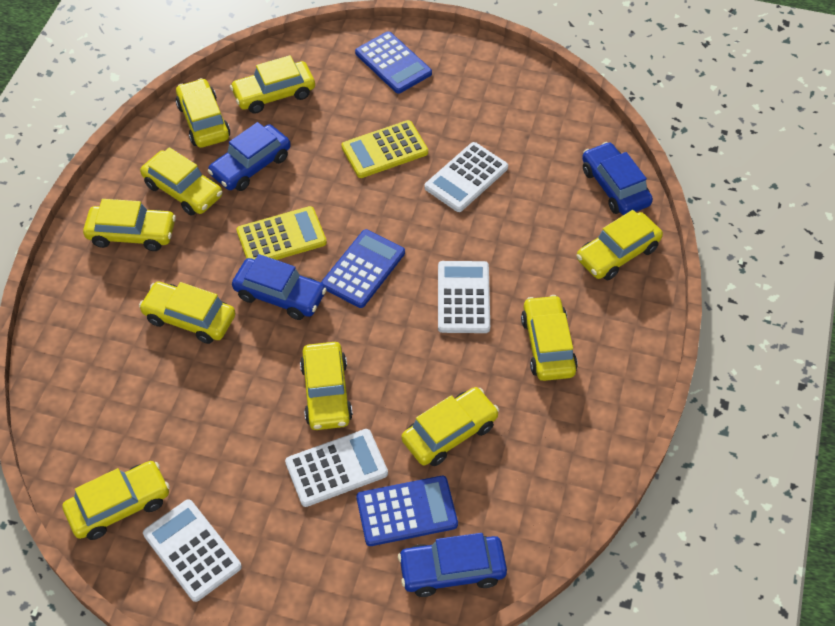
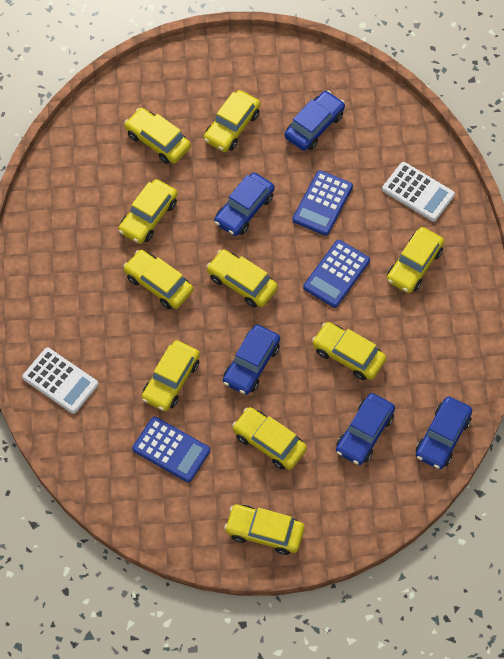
blue car: 4 -> 5
white calculator: 4 -> 2
yellow calculator: 2 -> 0

